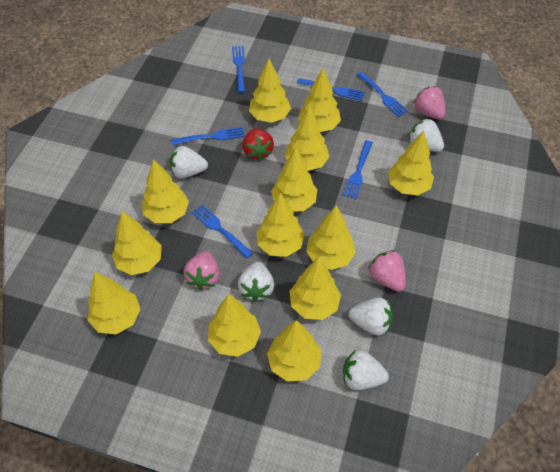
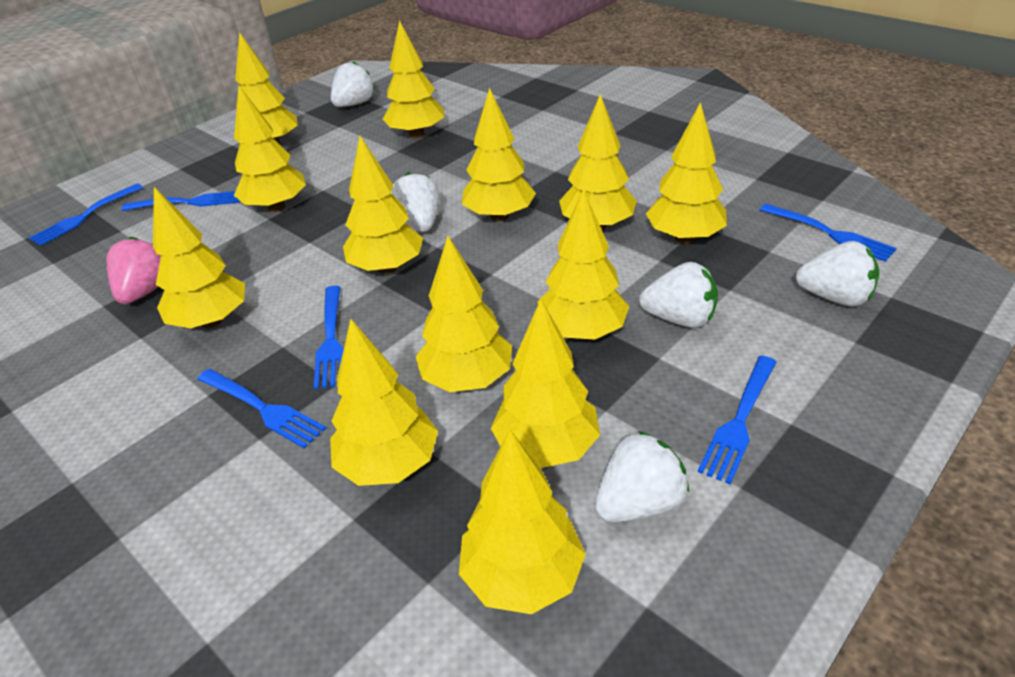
pink strawberry: 3 -> 1
red strawberry: 1 -> 0

